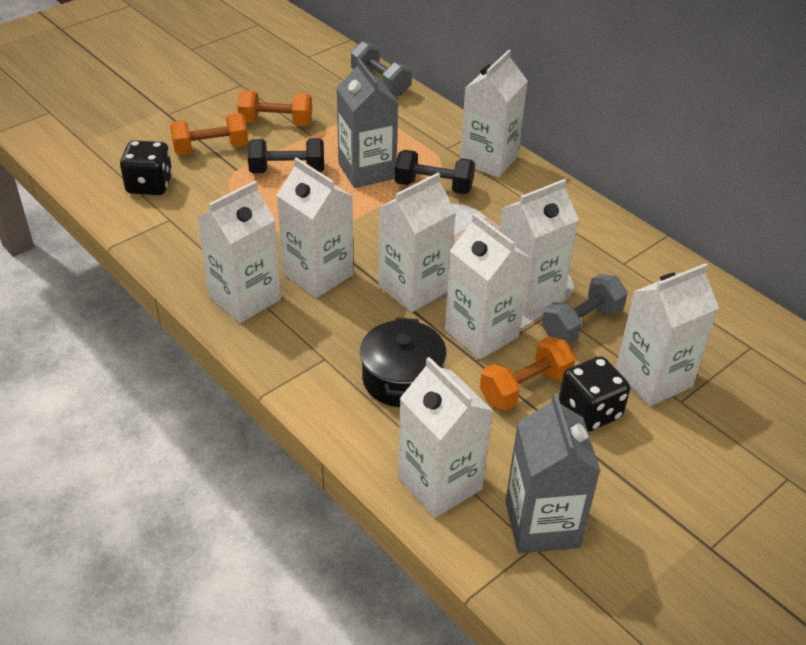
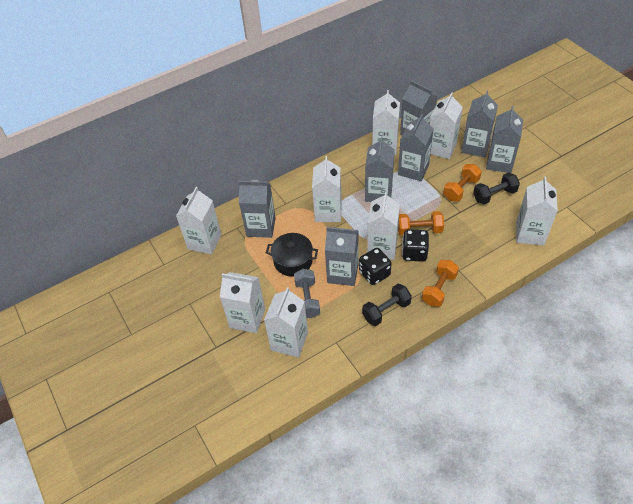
grey carton: 2 -> 7
grey dumbbell: 2 -> 1

